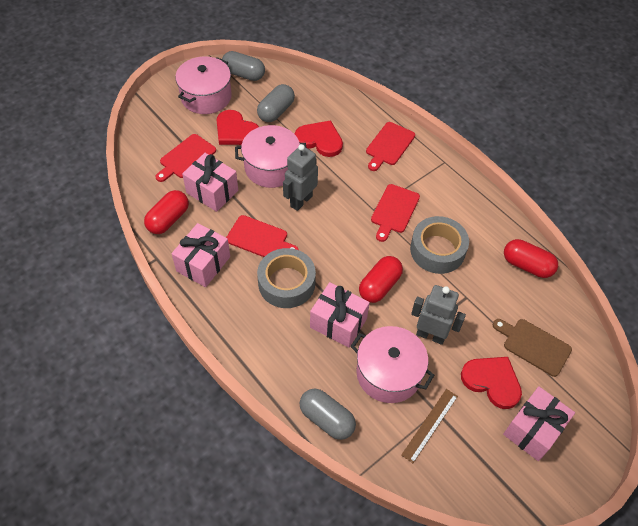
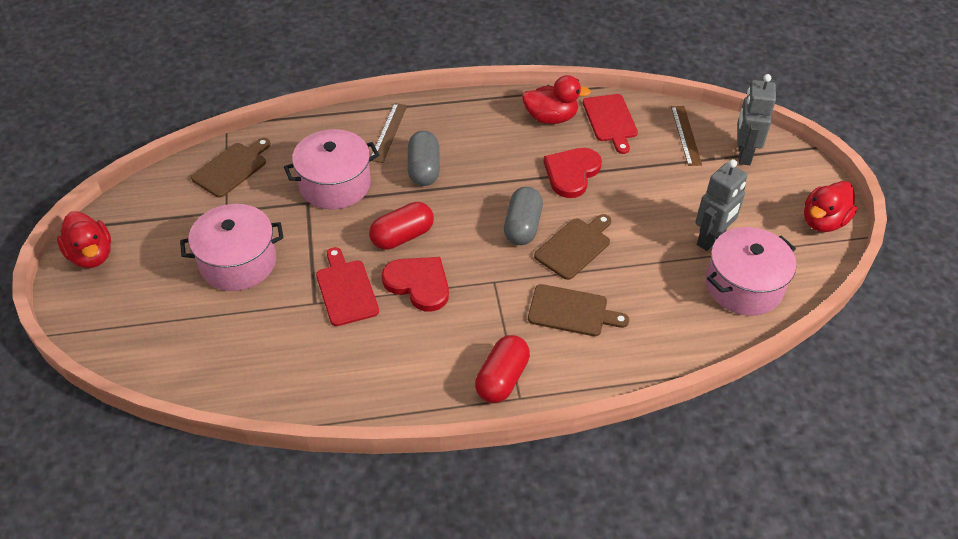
brown cutting board: 1 -> 3
brown ruler: 1 -> 2
grey capsule: 3 -> 2
grey tape: 2 -> 0
pink gift: 4 -> 0
red capsule: 3 -> 2
red cutting board: 4 -> 2
red duck: 0 -> 3
red heart: 3 -> 2

